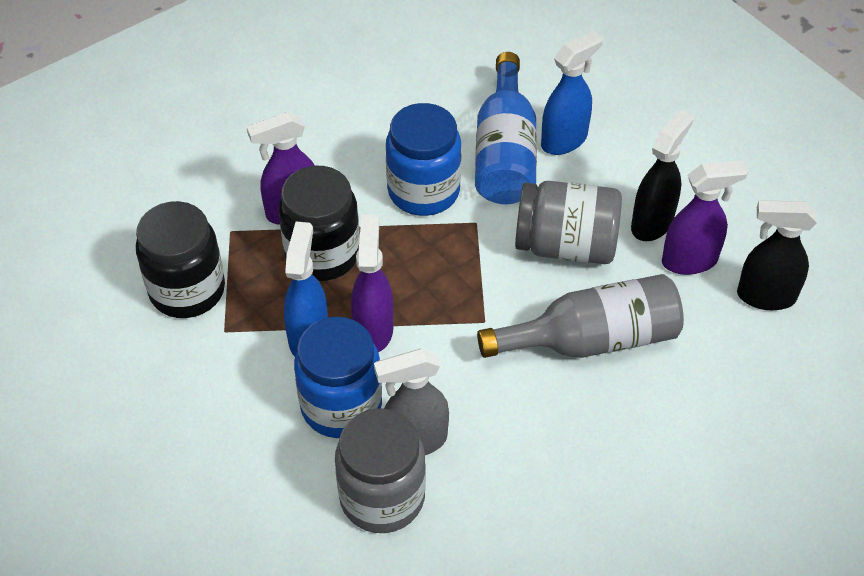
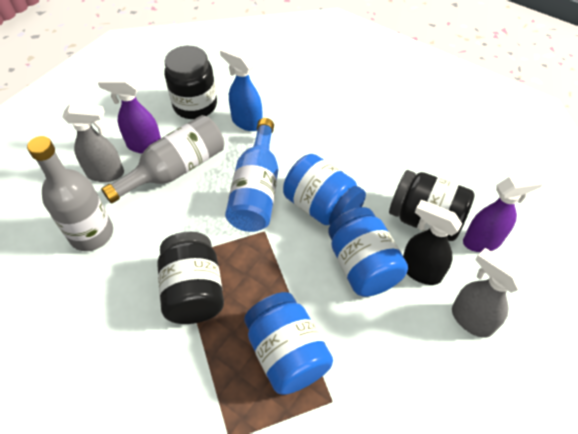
black jar: 2 -> 3
black spray bottle: 2 -> 1
blue jar: 2 -> 3
blue spray bottle: 2 -> 1
grey bottle: 1 -> 2
grey jar: 2 -> 0
grey spray bottle: 1 -> 2
purple spray bottle: 3 -> 2

